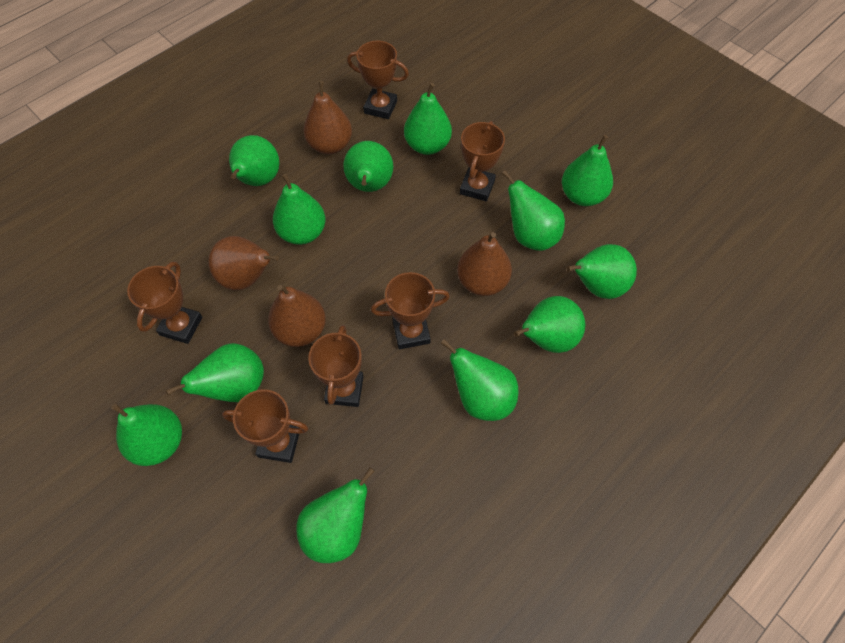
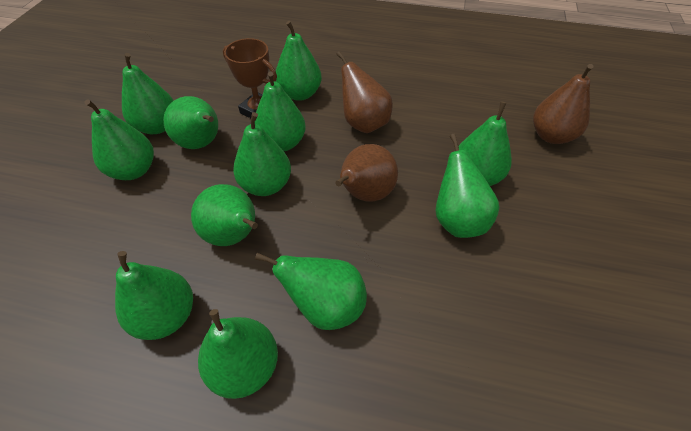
brown pear: 4 -> 3
brown trophy: 6 -> 1

